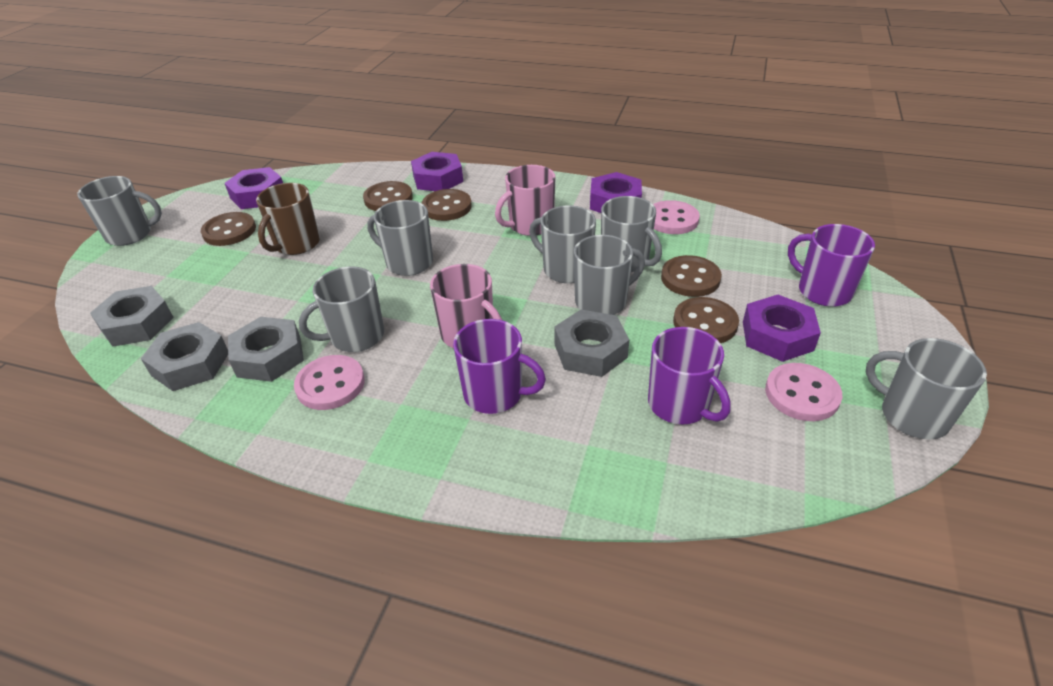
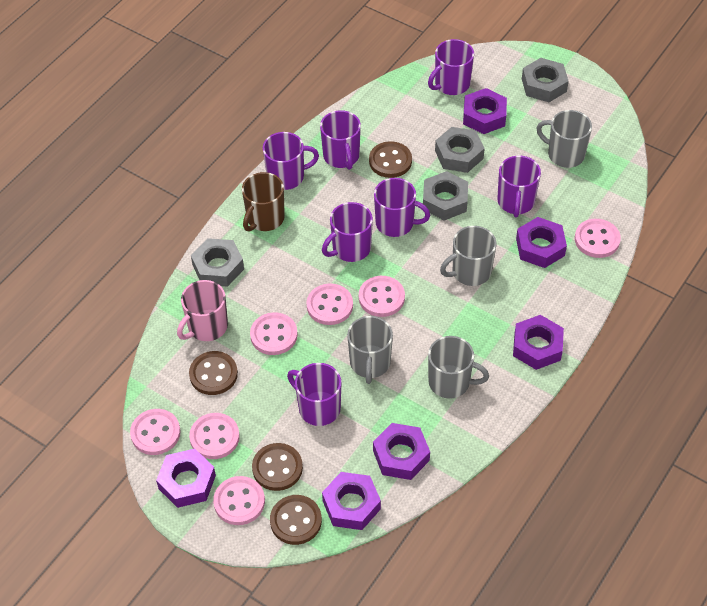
brown button: 5 -> 4
grey mug: 7 -> 4
pink button: 3 -> 7
pink mug: 2 -> 1
purple mug: 3 -> 7
purple nut: 4 -> 6

